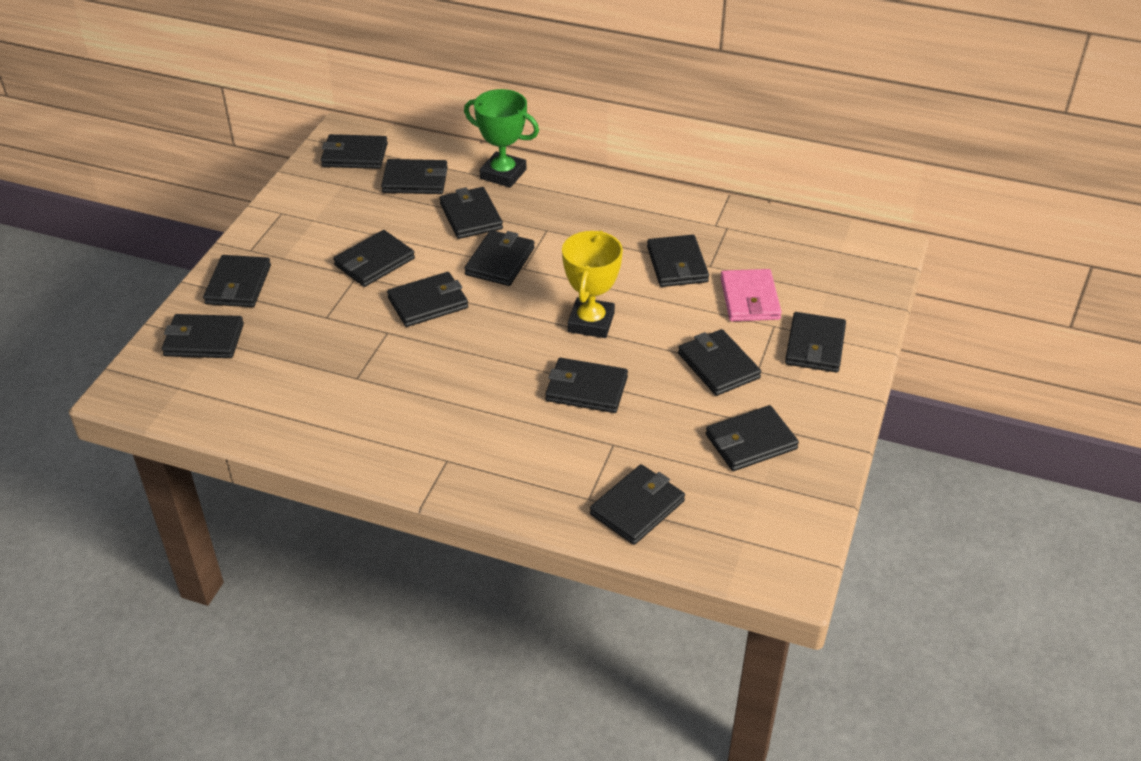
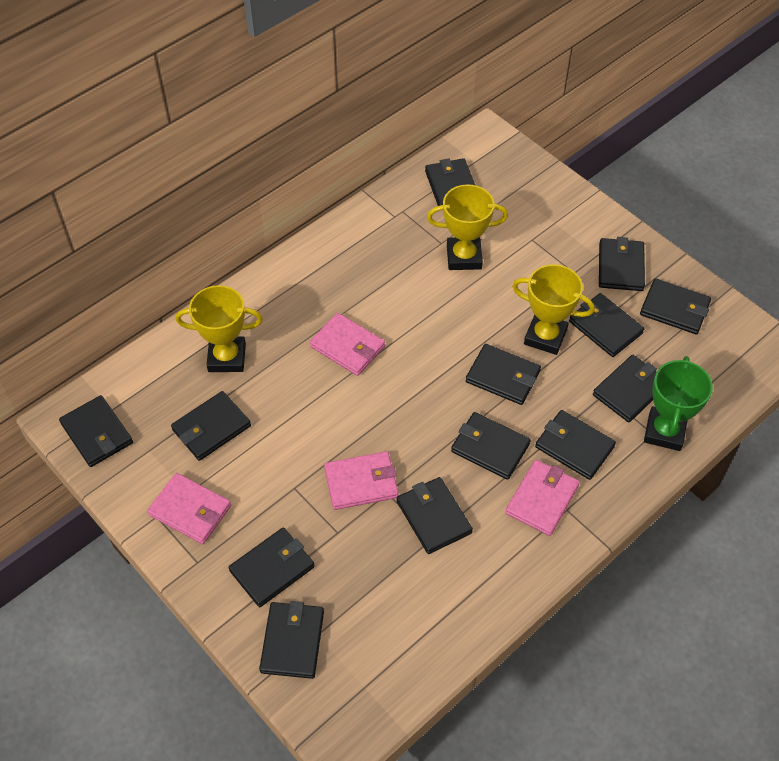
black wallet: 14 -> 13
pink wallet: 1 -> 4
yellow trophy: 1 -> 3

